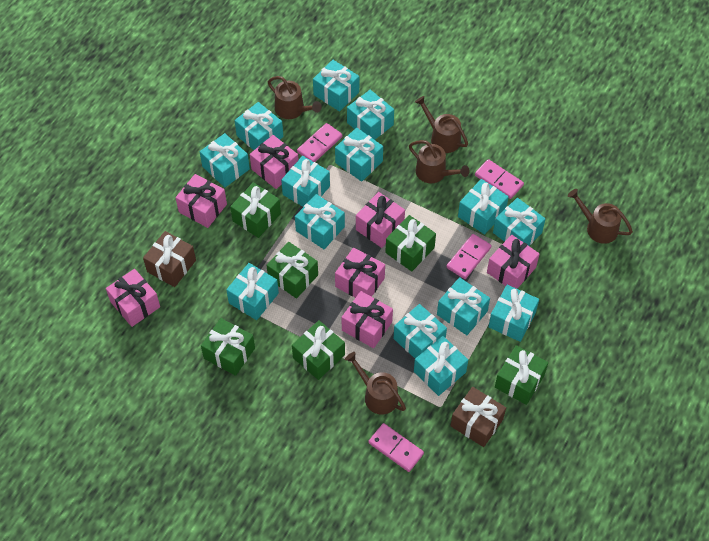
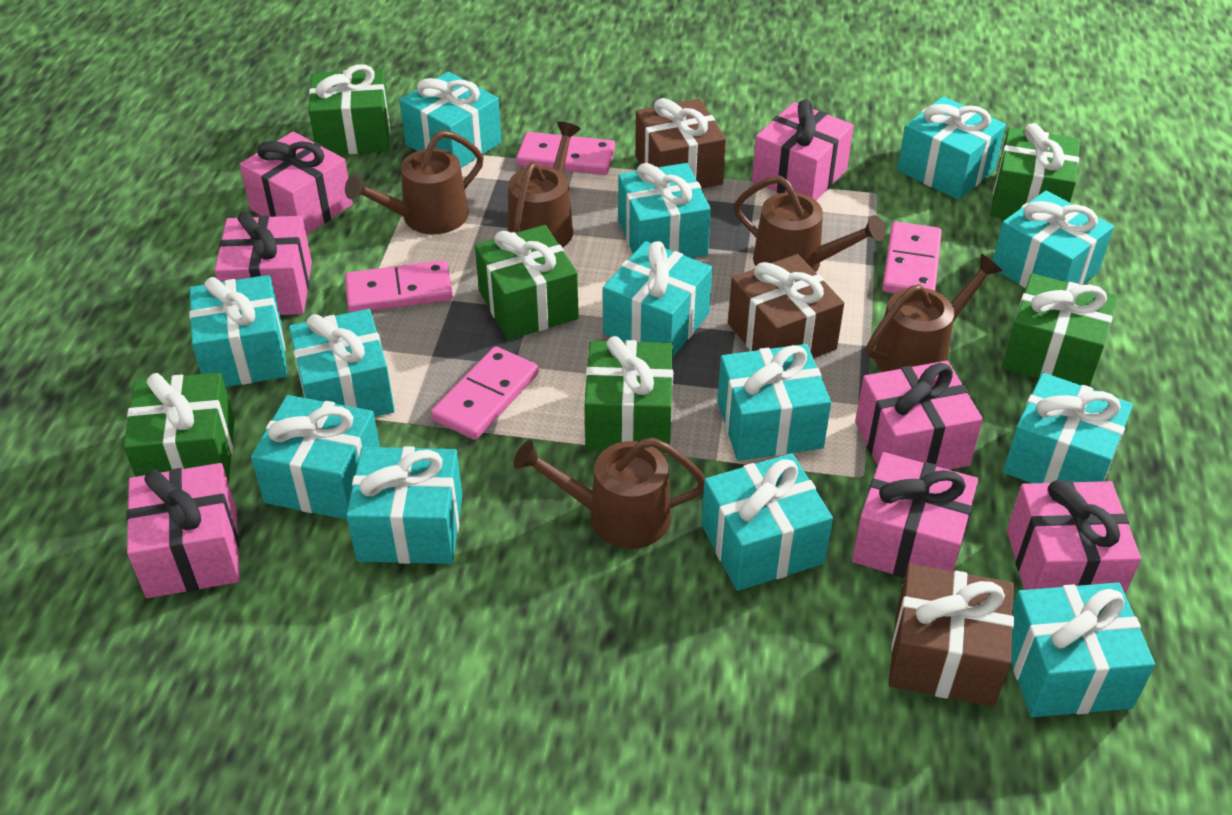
brown gift: 2 -> 3
turquoise gift: 14 -> 13

